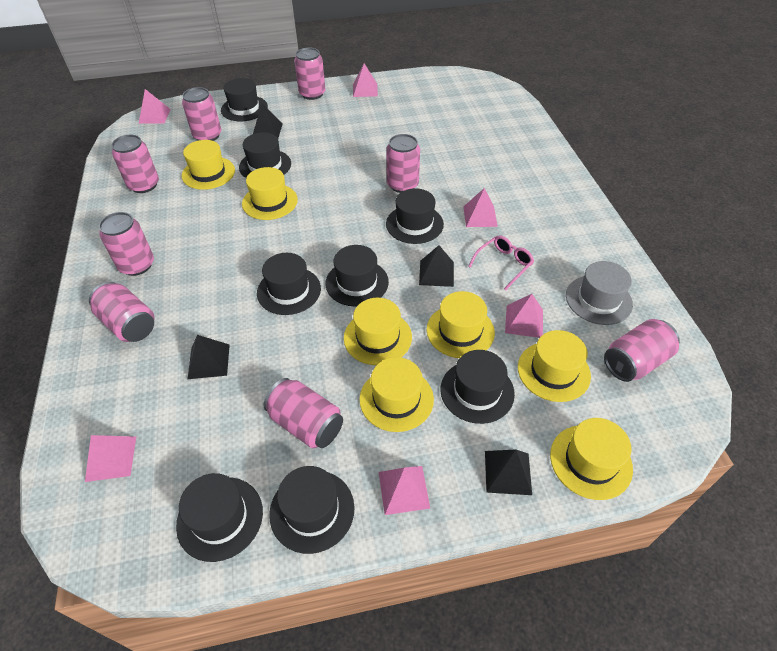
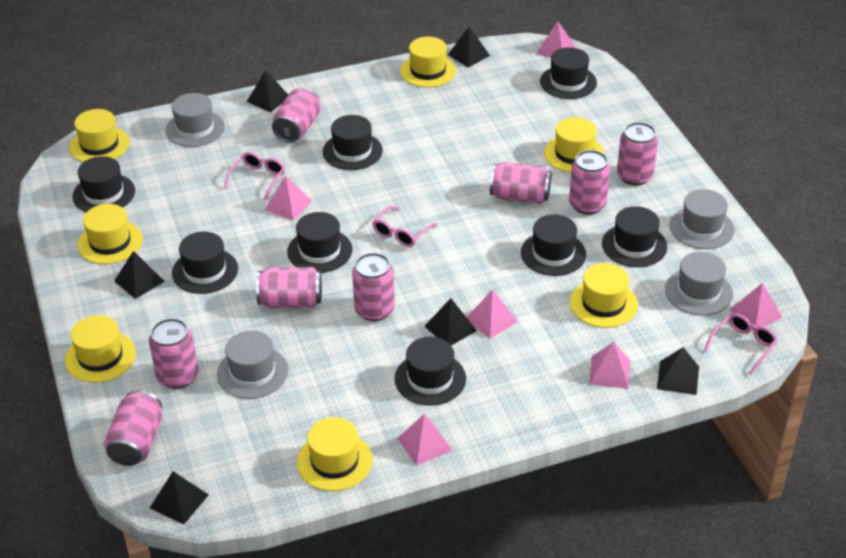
black pyramid: 4 -> 6
grey hat: 1 -> 4
pink glasses: 1 -> 3

